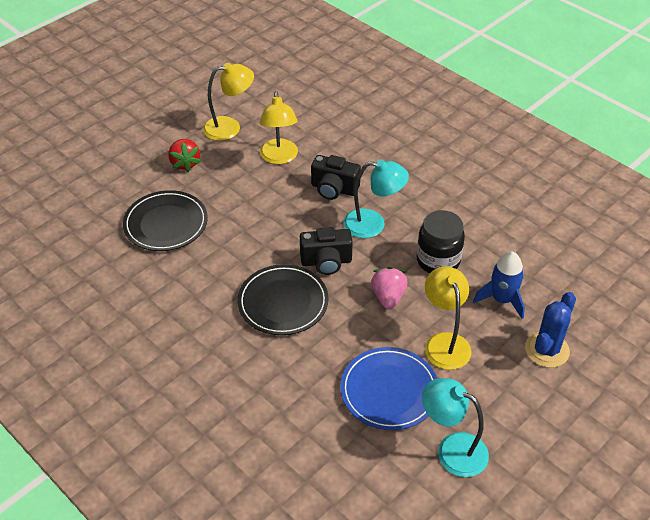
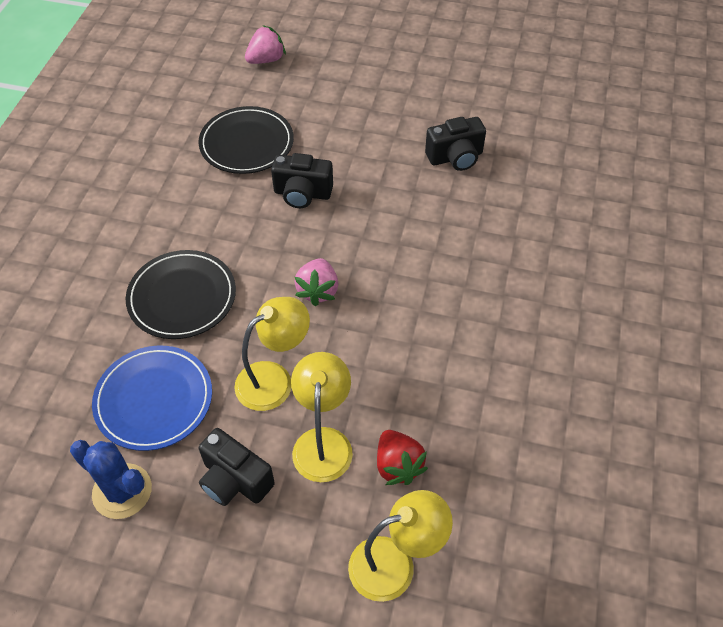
black camera: 2 -> 3
black jar: 1 -> 0
blue rocket: 1 -> 0
pink strawberry: 1 -> 2
turquoise lamp: 2 -> 0

